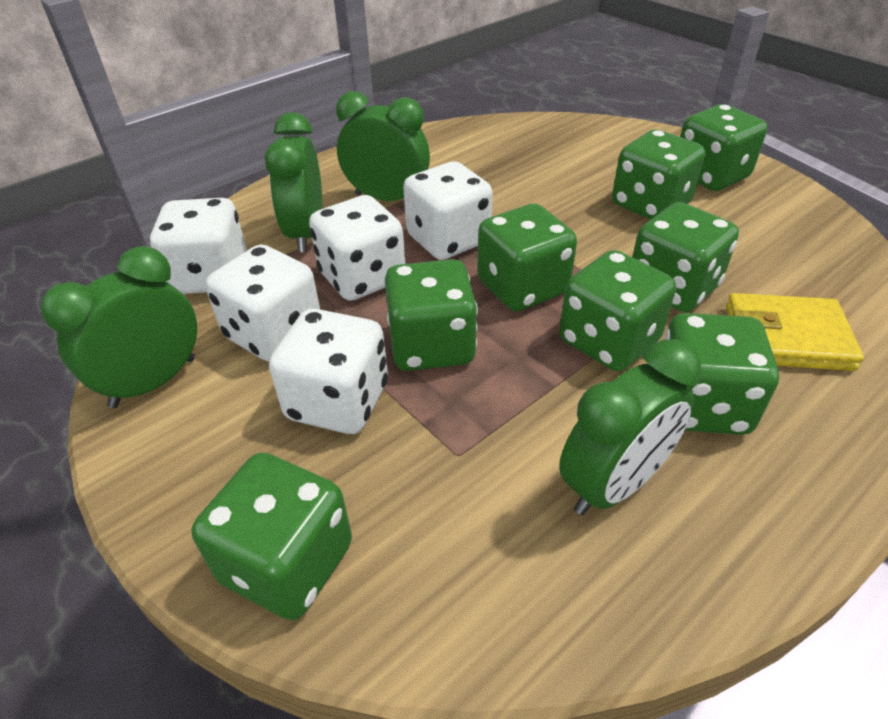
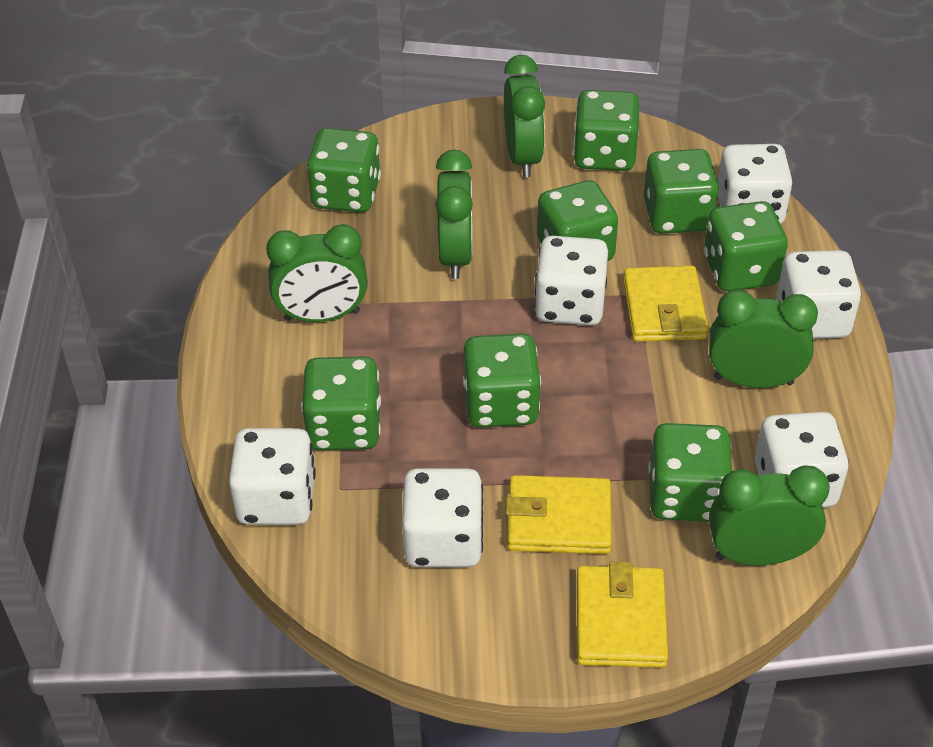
green clock: 4 -> 5
white dice: 5 -> 6
yellow wallet: 1 -> 3

